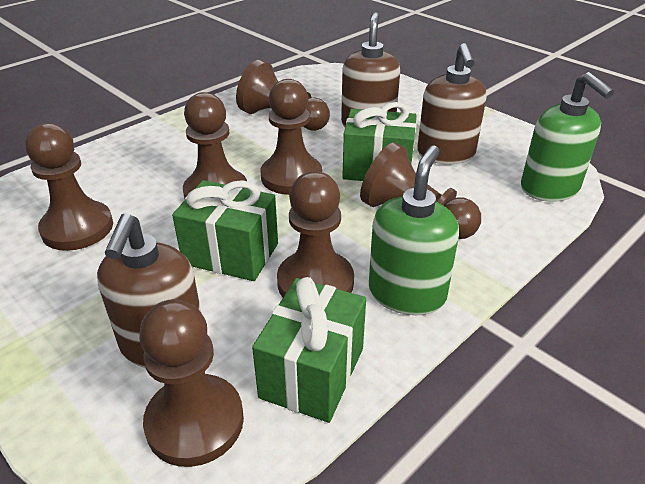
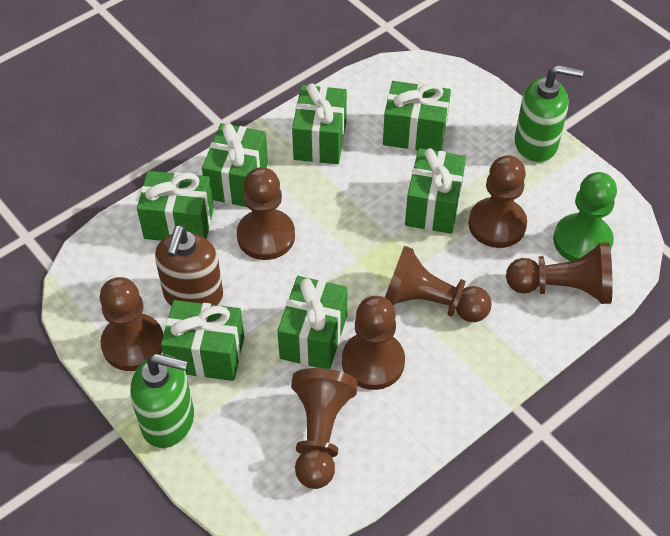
brown soap dispenser: 3 -> 1
green gift: 3 -> 7
green pawn: 0 -> 1

